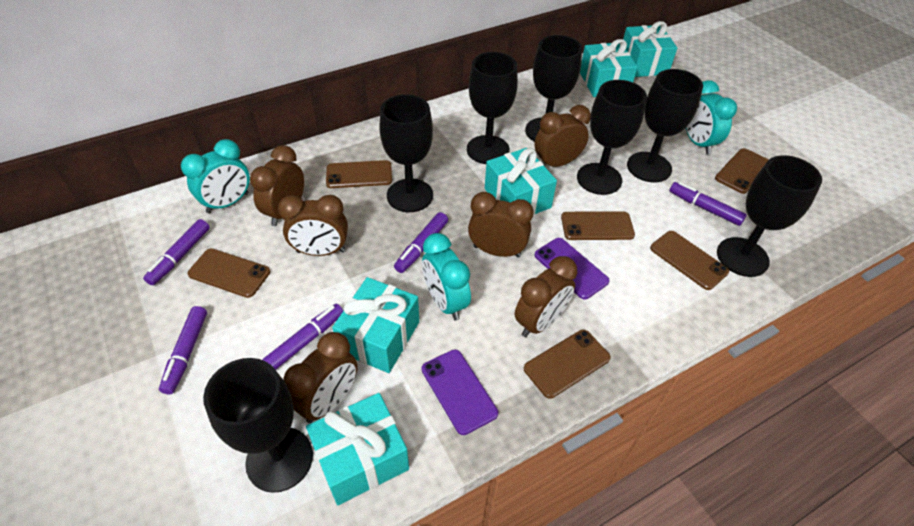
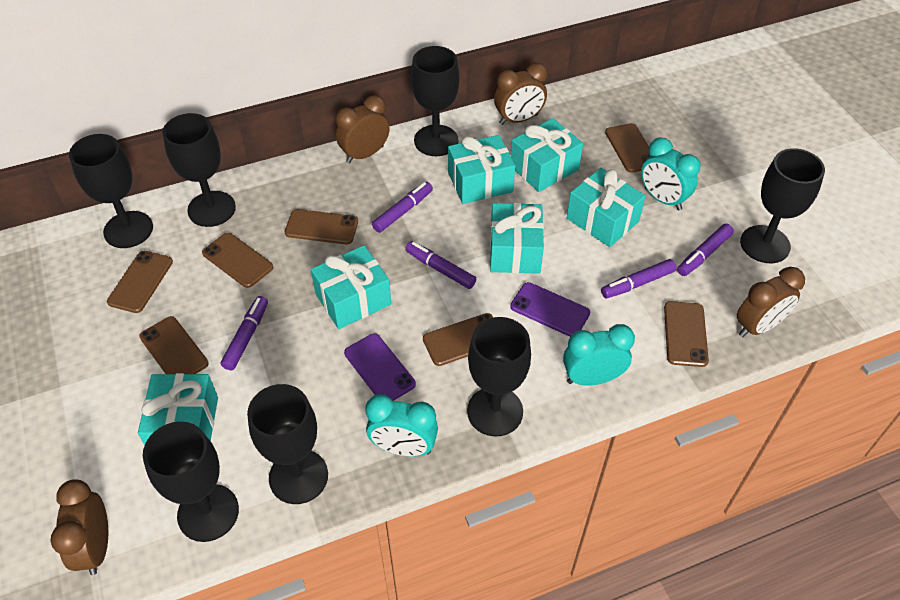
brown clock: 6 -> 4
brown phone: 6 -> 7
turquoise gift: 5 -> 6

